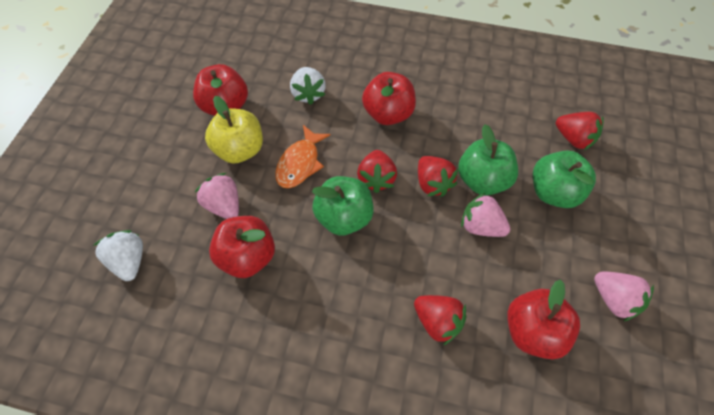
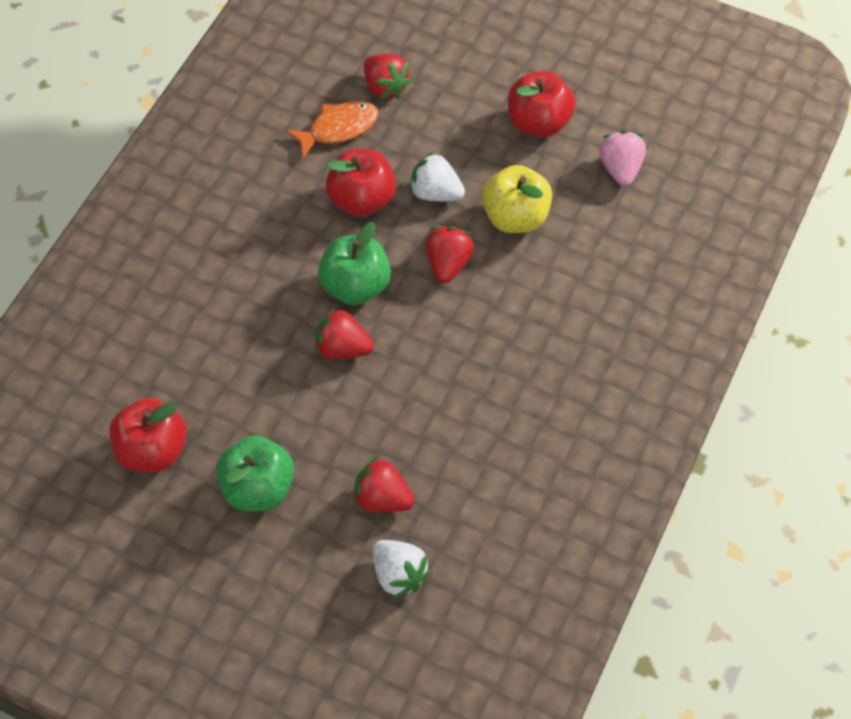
green apple: 3 -> 2
pink strawberry: 3 -> 1
red apple: 4 -> 3

